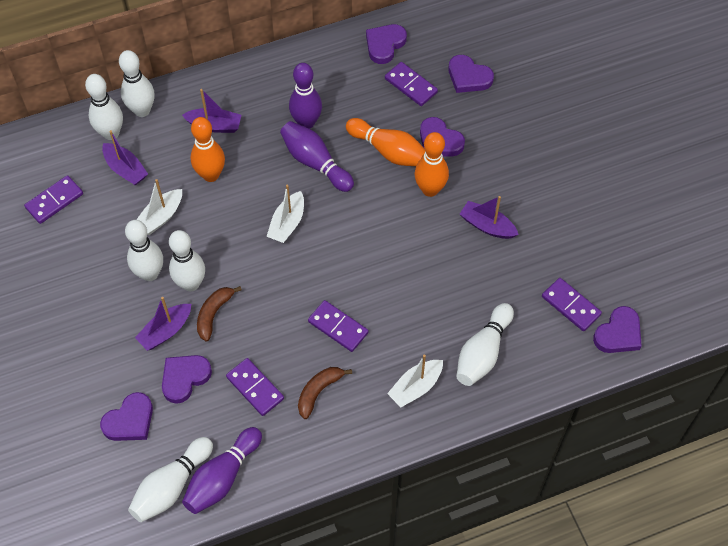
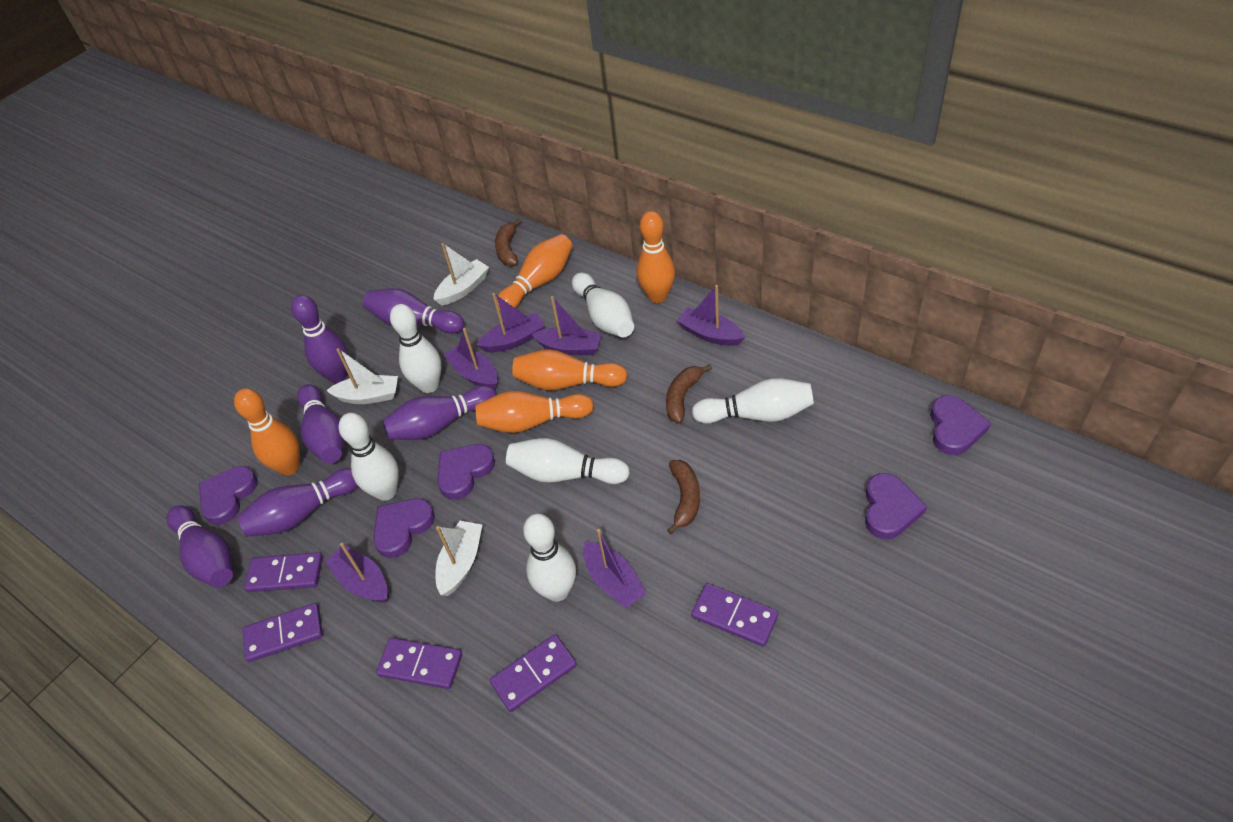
brown banana: 2 -> 3
orange bowling pin: 3 -> 5
purple boat: 4 -> 6
purple bowling pin: 3 -> 6
purple heart: 6 -> 5

